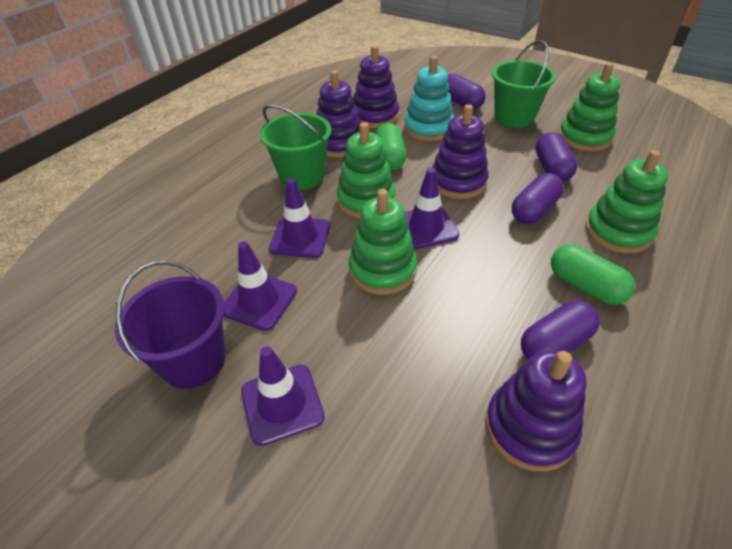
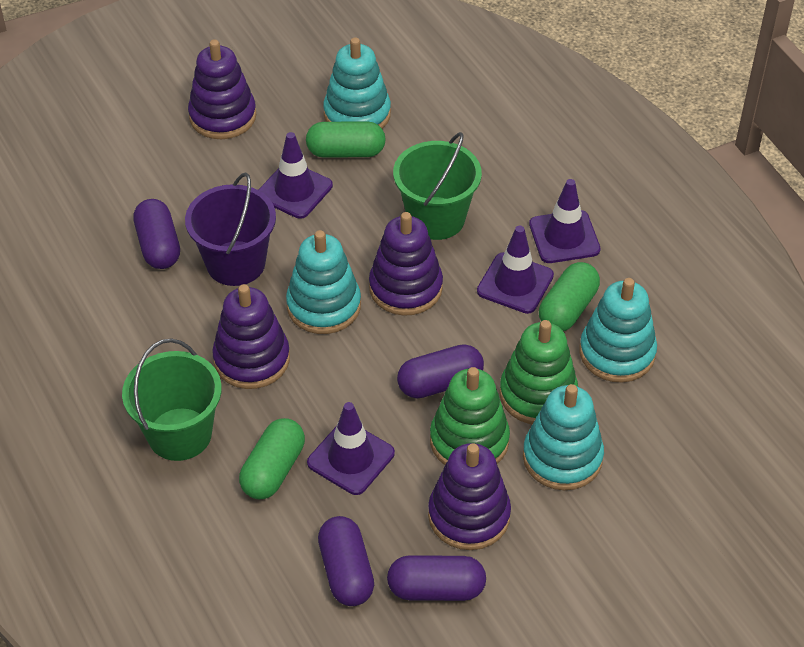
green capsule: 2 -> 3
green stacking toy: 4 -> 2
turquoise stacking toy: 1 -> 4

